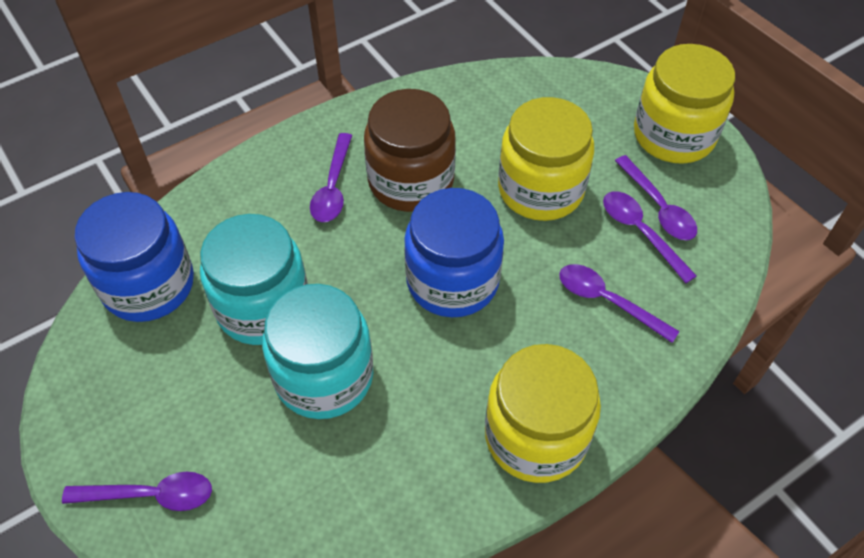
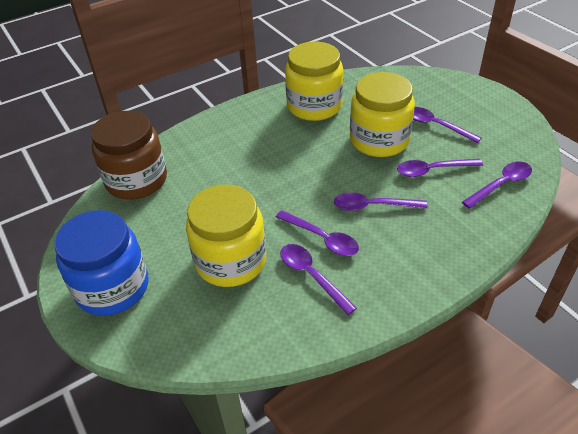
blue jar: 2 -> 1
purple spoon: 5 -> 6
turquoise jar: 2 -> 0

